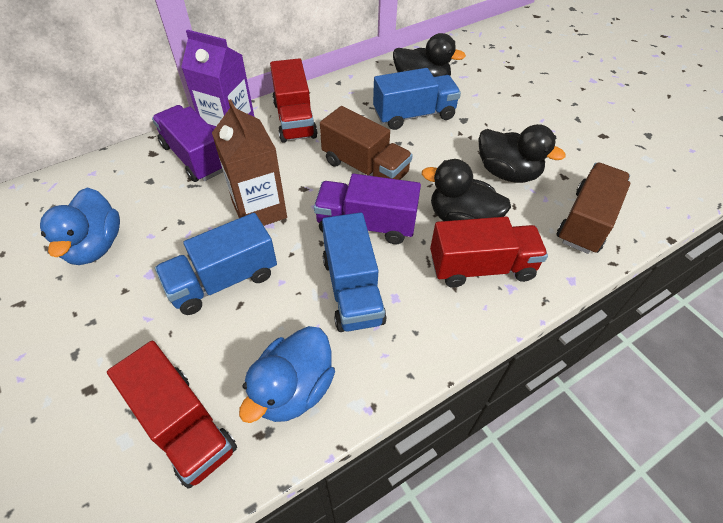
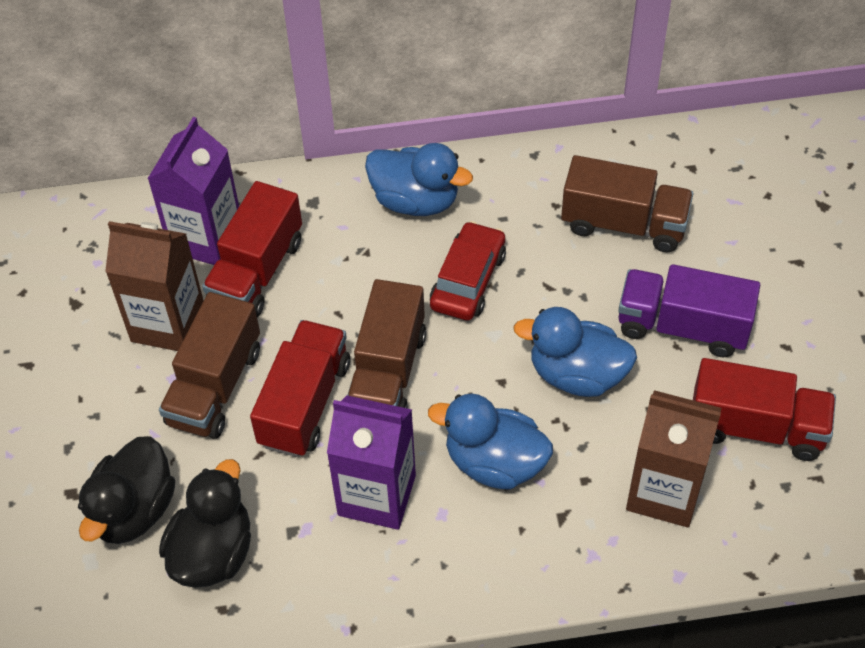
black duck: 3 -> 2
blue duck: 2 -> 3
blue truck: 3 -> 0
brown carton: 1 -> 2
brown truck: 2 -> 3
purple carton: 1 -> 2
purple truck: 2 -> 1
red car: 0 -> 1

